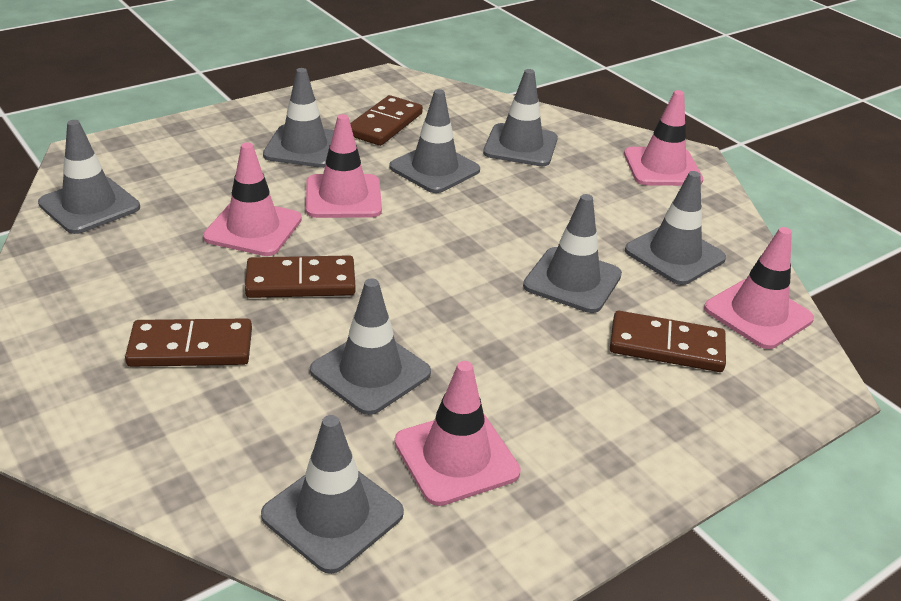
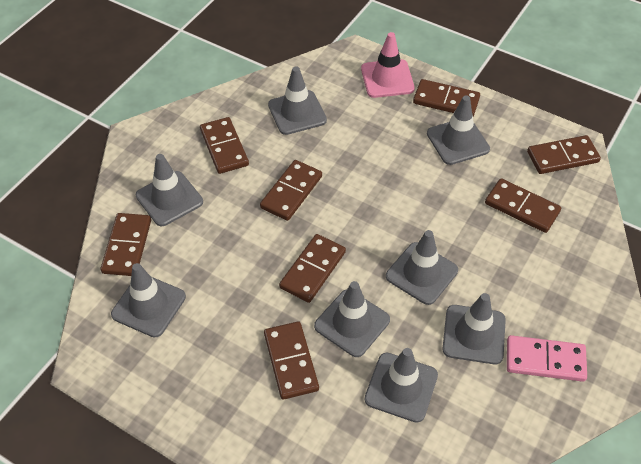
brown domino: 4 -> 8
pink domino: 0 -> 1
pink traffic cone: 5 -> 1

